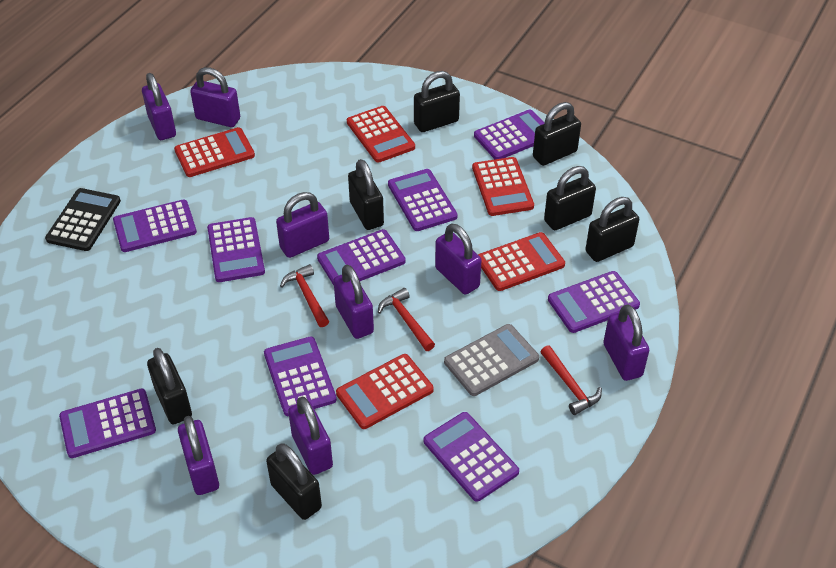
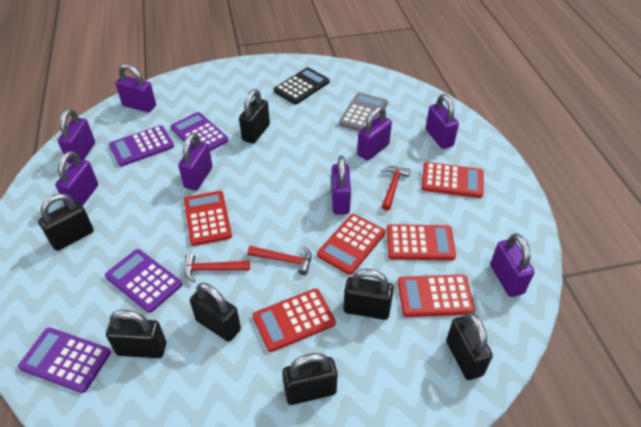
purple calculator: 9 -> 4
red calculator: 5 -> 6

